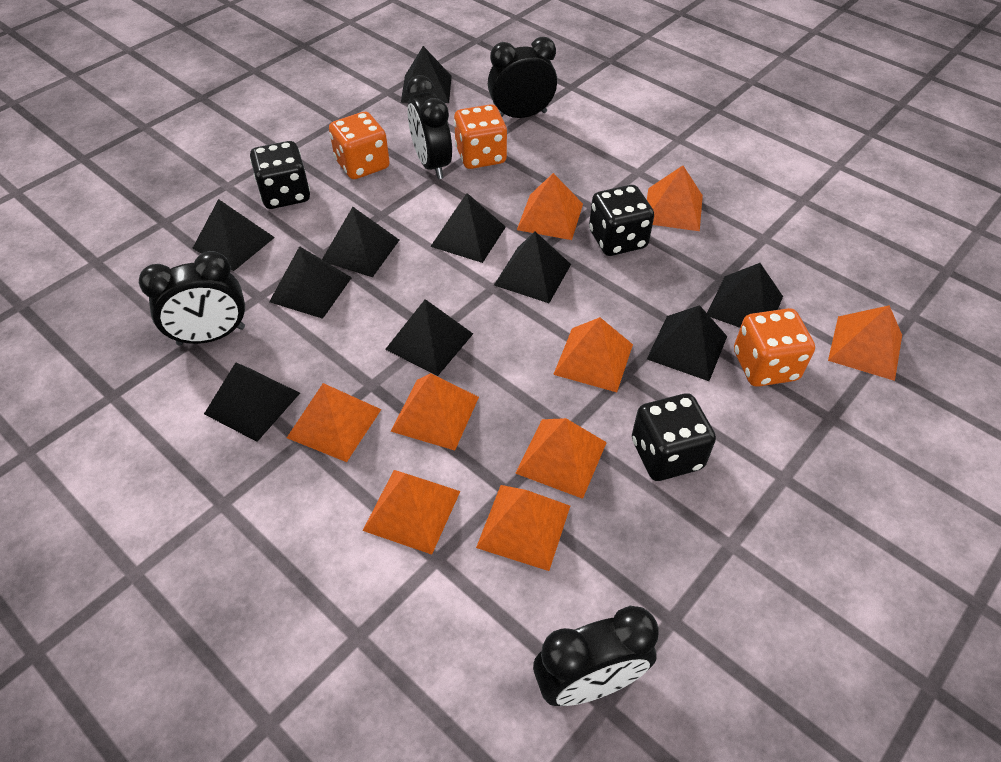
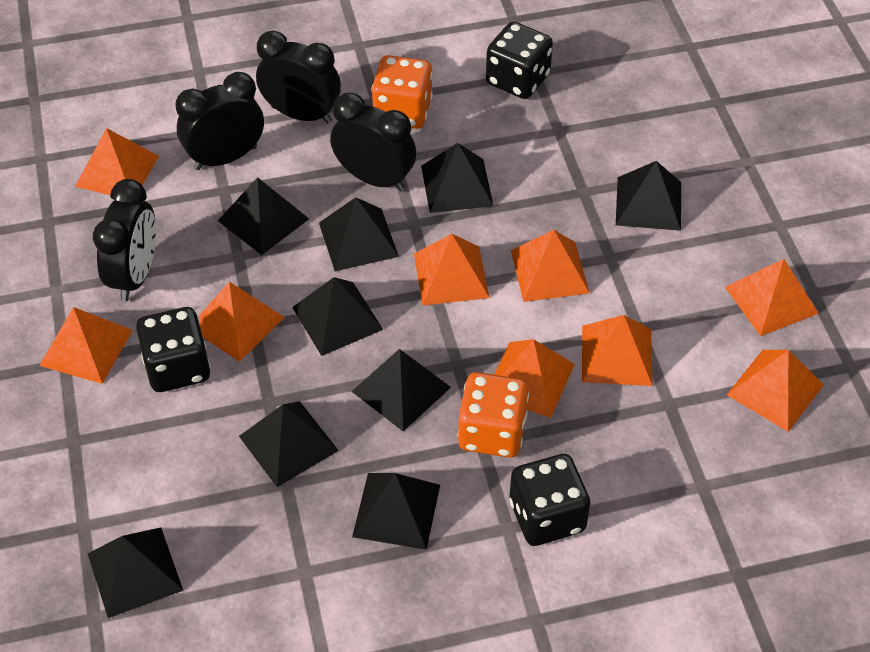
black pyramid: 10 -> 9
orange dice: 3 -> 2

